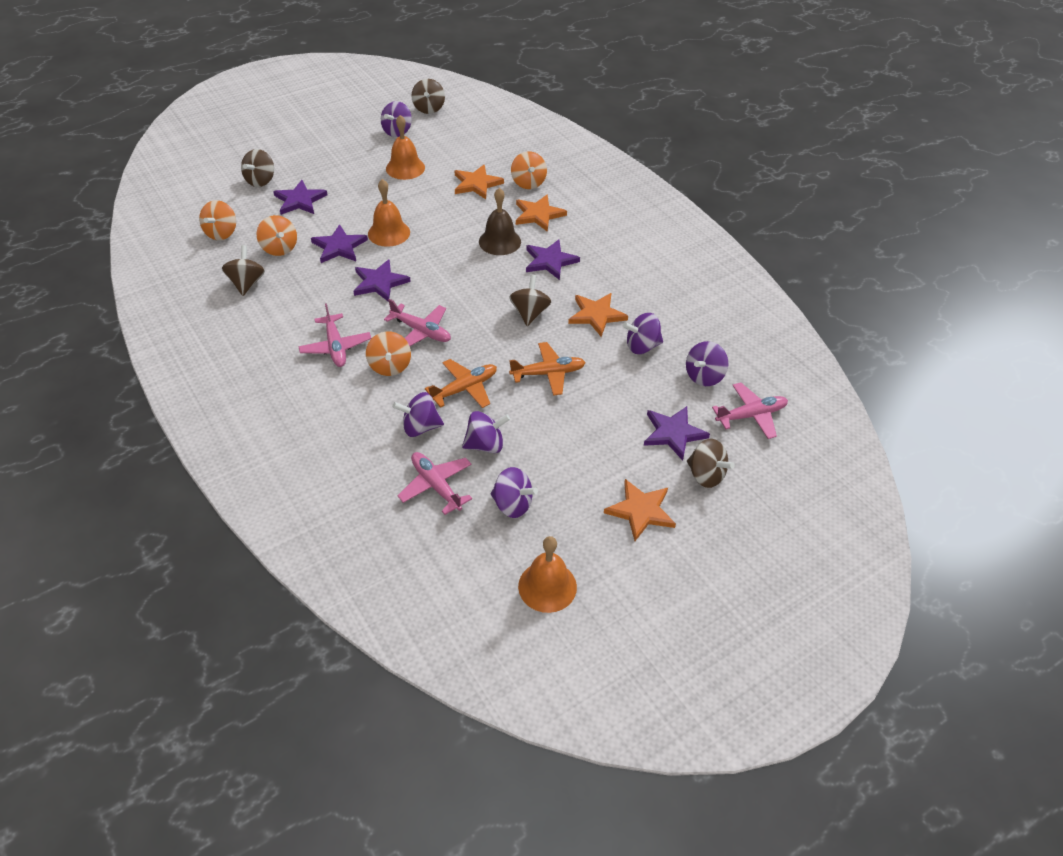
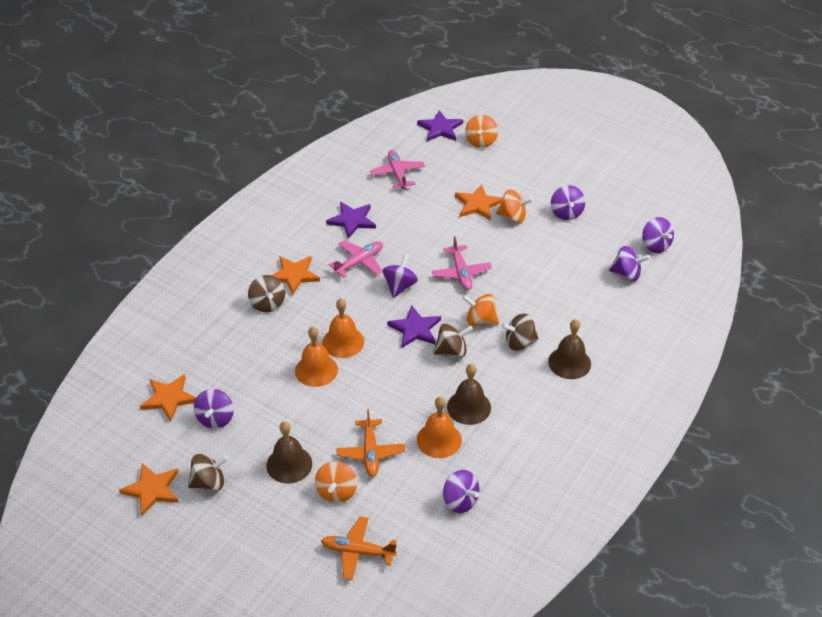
brown bell: 1 -> 3
brown spinning top: 5 -> 4
pink plane: 4 -> 3
purple star: 5 -> 3

